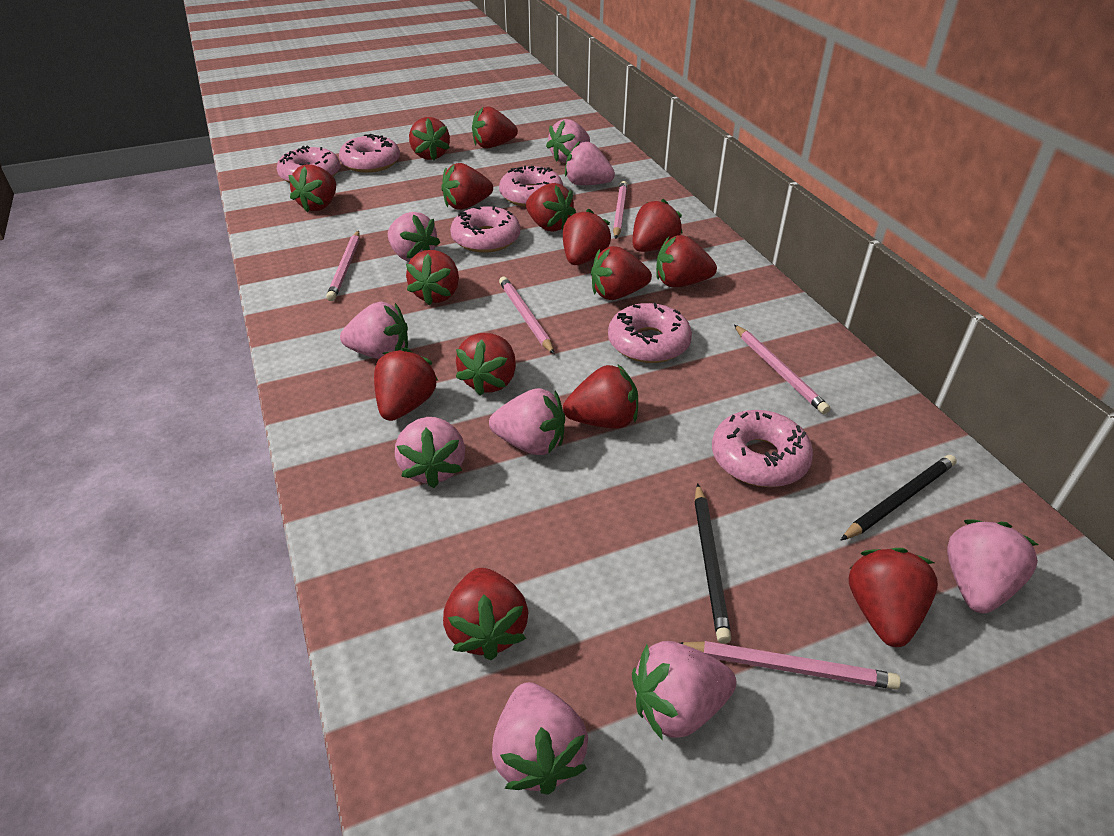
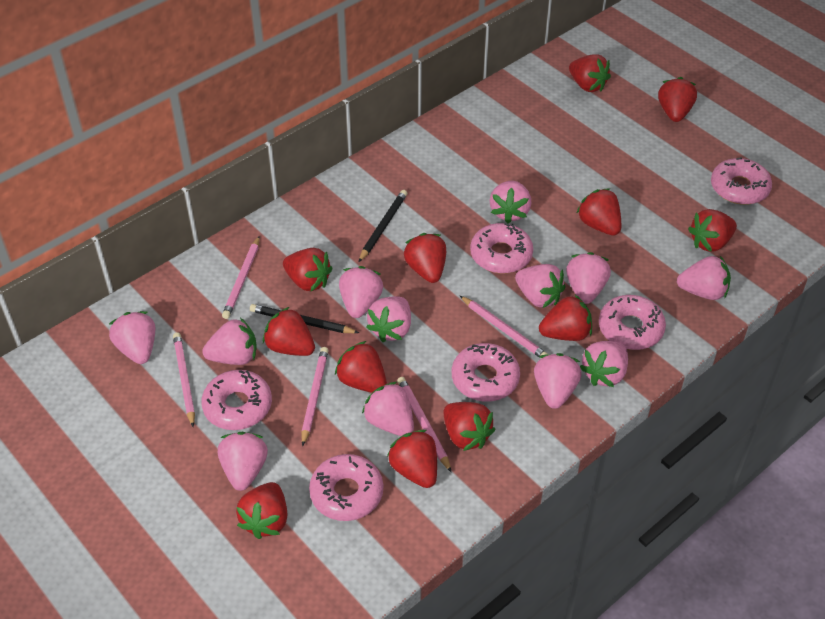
pink strawberry: 9 -> 12
red strawberry: 15 -> 12

